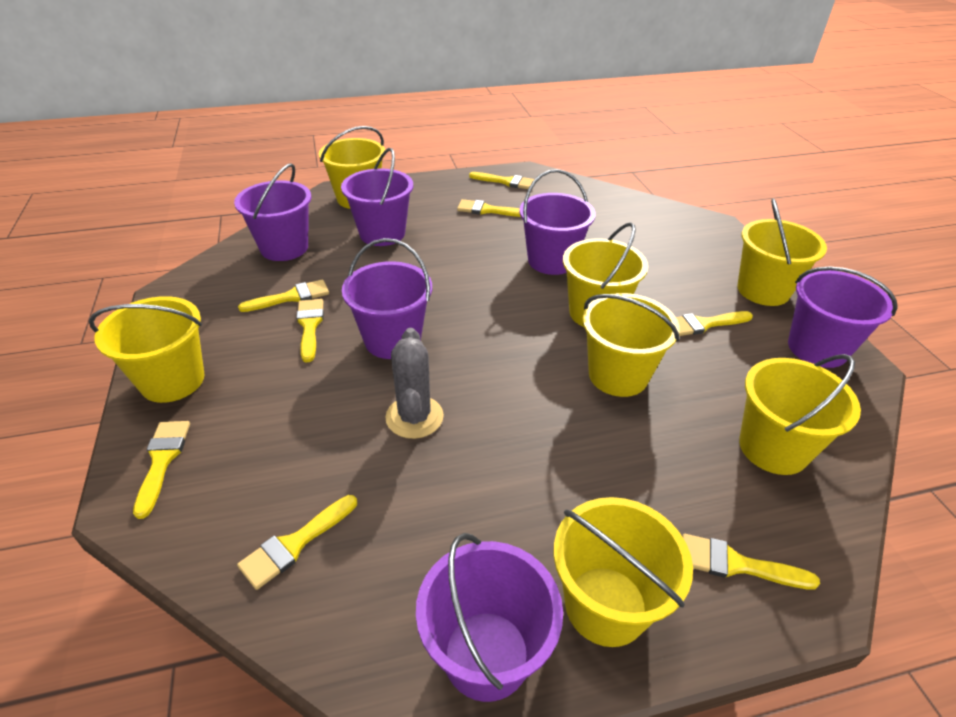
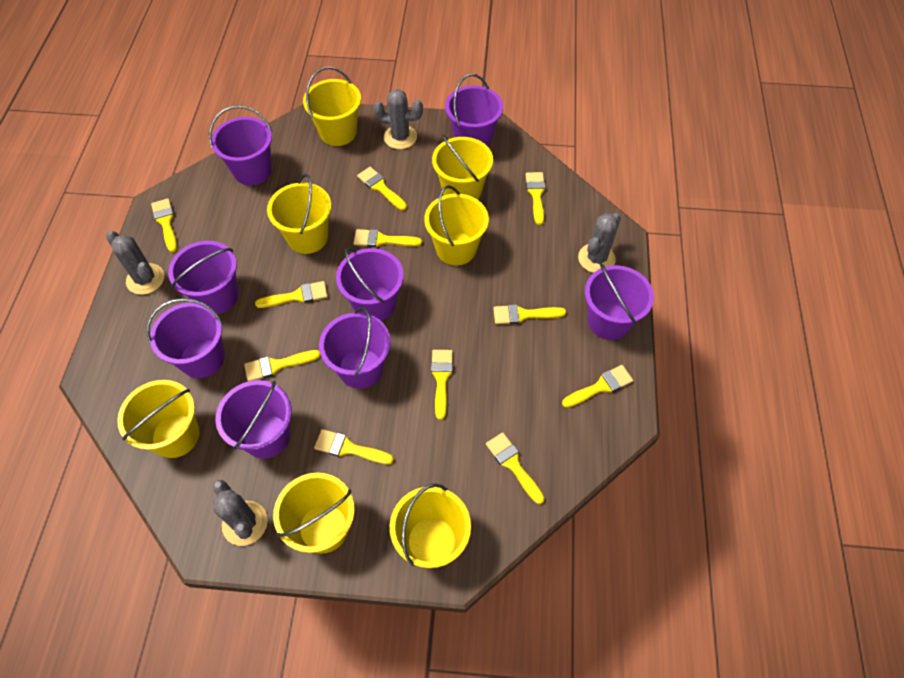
grey cactus: 1 -> 4
purple bucket: 6 -> 8
yellow brush: 8 -> 11

